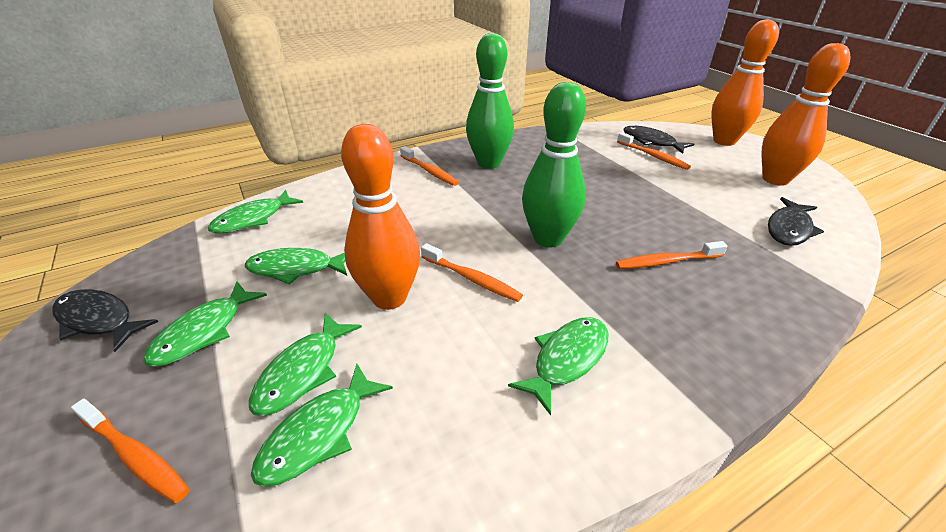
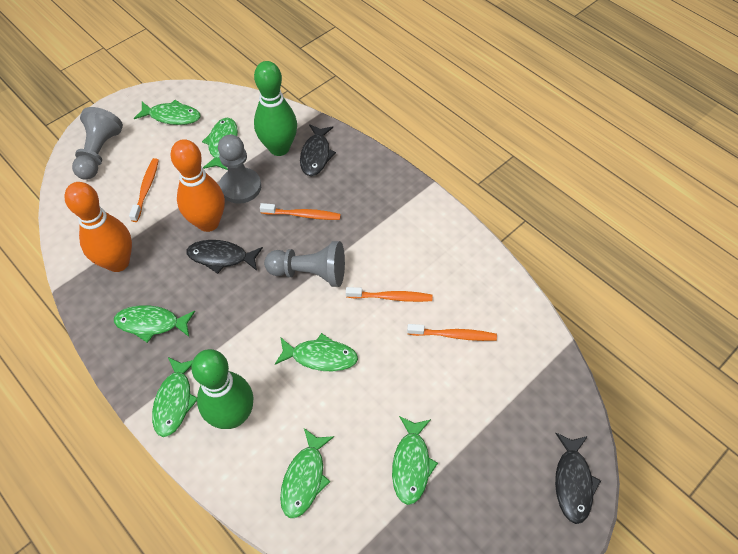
green fish: 6 -> 7
grey pawn: 0 -> 3
orange bowling pin: 3 -> 2
orange toothbrush: 5 -> 4

